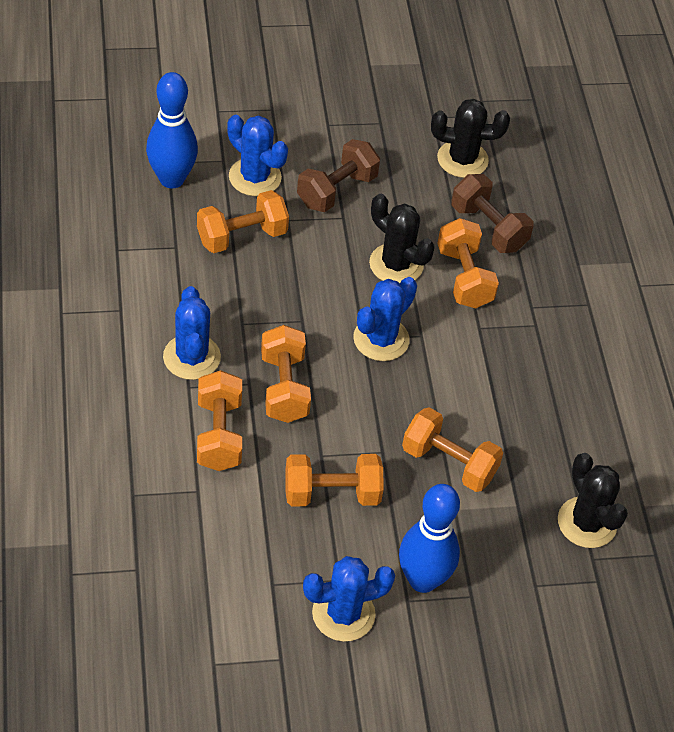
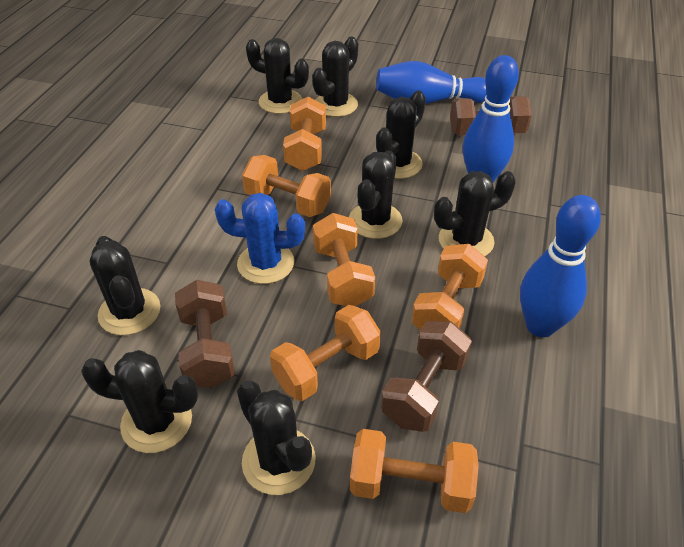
black cactus: 3 -> 8
blue bowling pin: 2 -> 3
blue cactus: 4 -> 1
brown dumbbell: 2 -> 3

